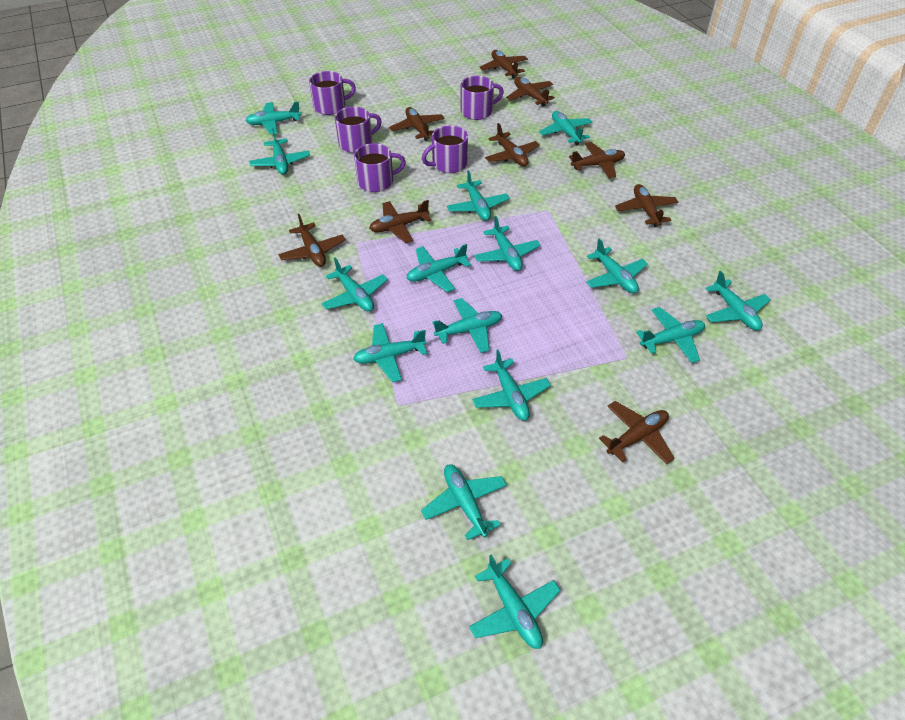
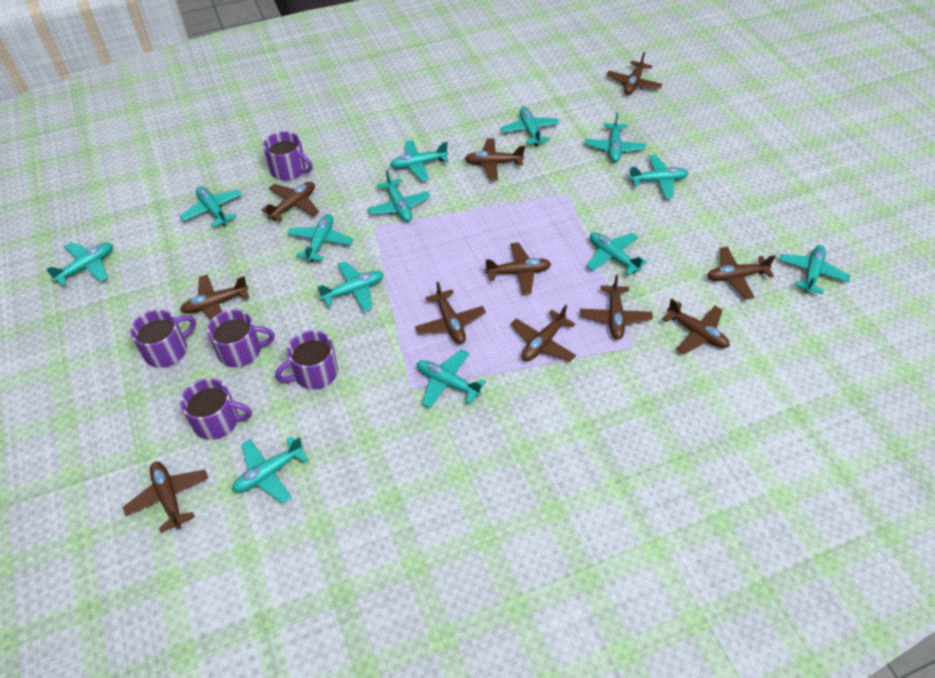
brown plane: 9 -> 11
turquoise plane: 15 -> 13

